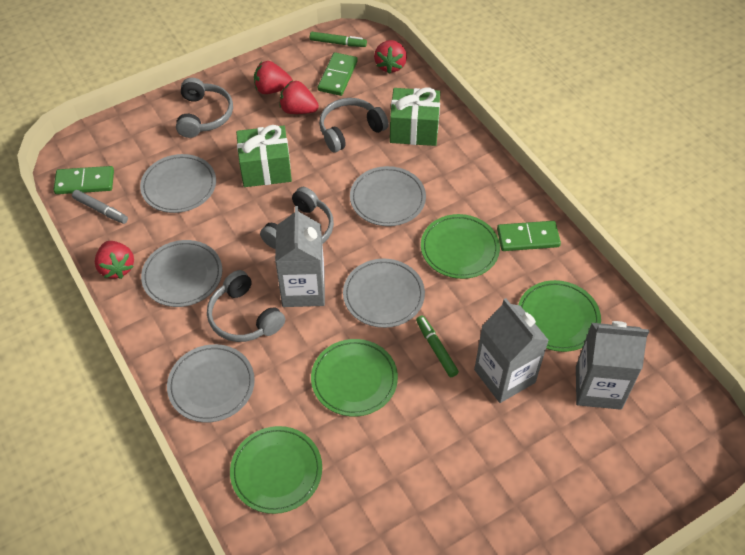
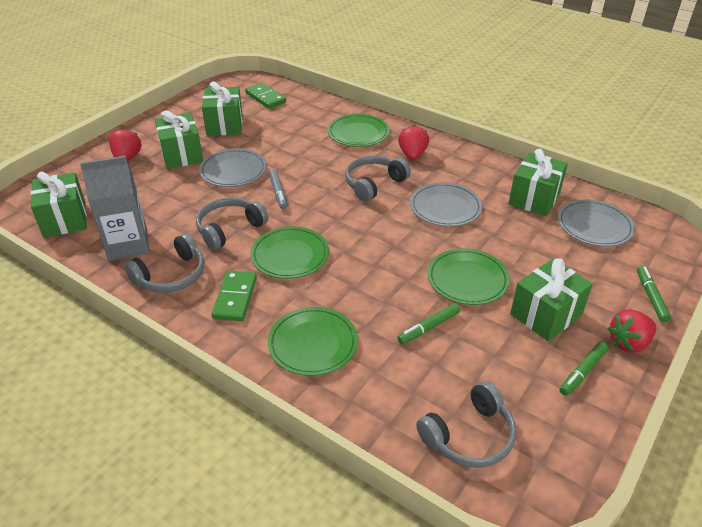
green domino: 3 -> 2
green gift: 2 -> 5
green marker: 2 -> 3
grey carton: 3 -> 1
grey plate: 5 -> 3
red strawberry: 4 -> 3

